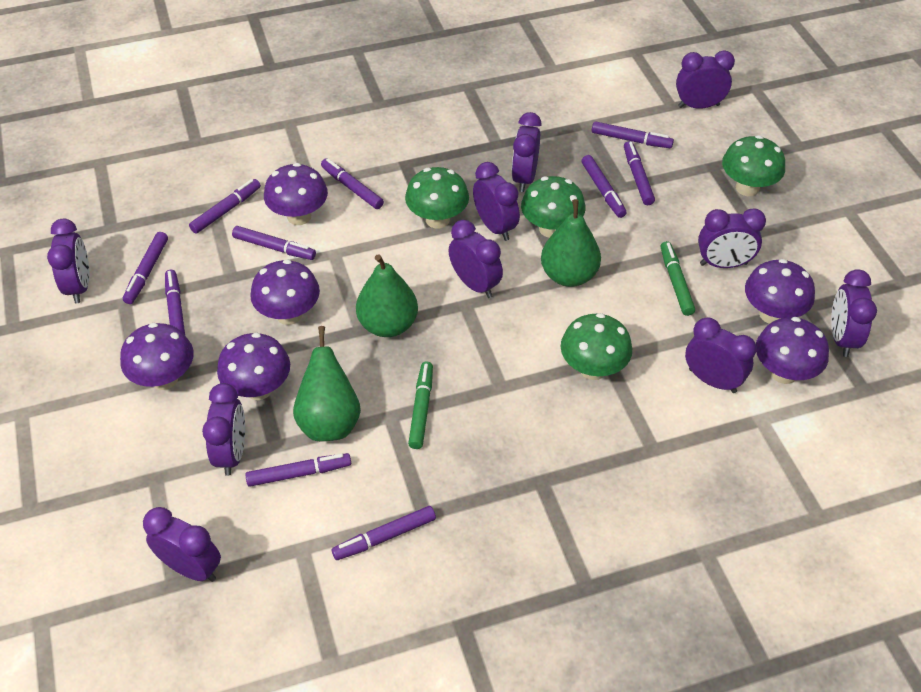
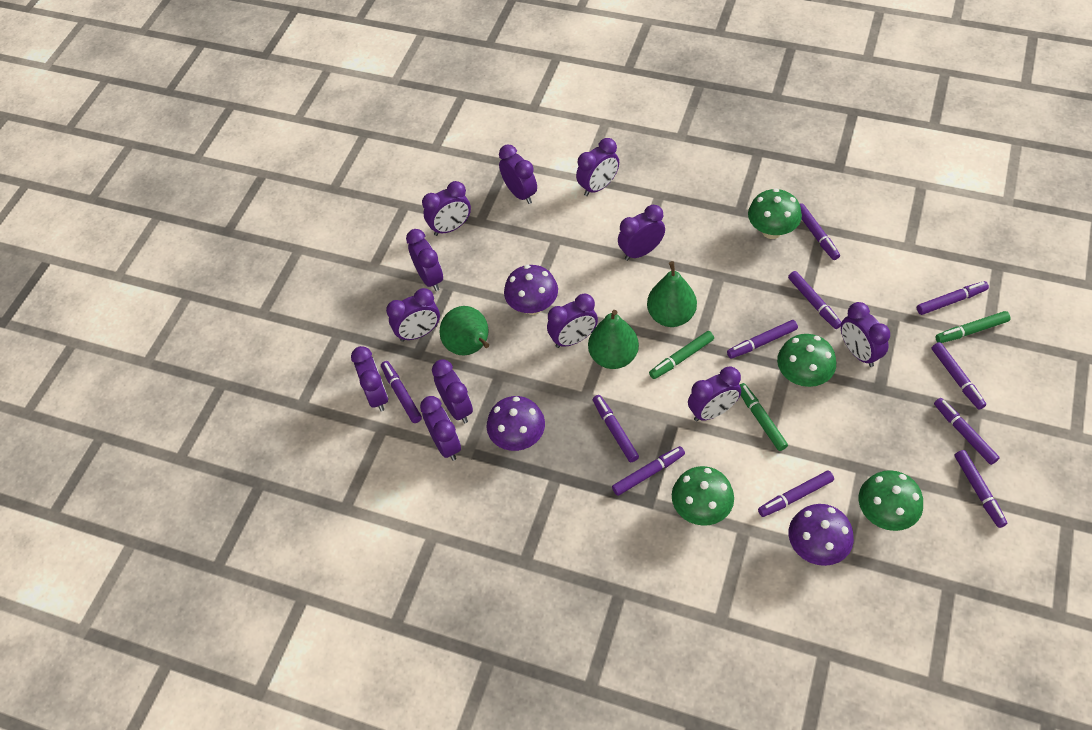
green marker: 2 -> 3
purple clock: 10 -> 12
purple marker: 10 -> 11
purple mushroom: 6 -> 3

